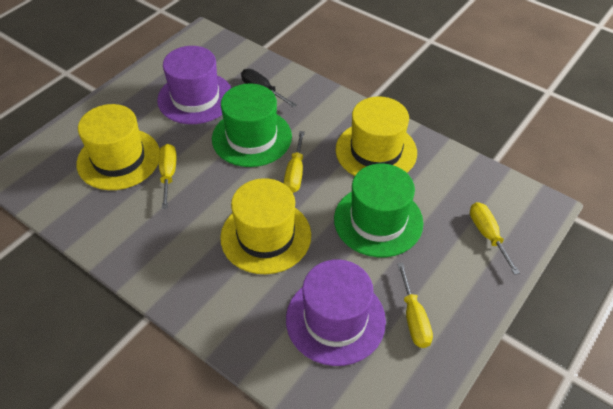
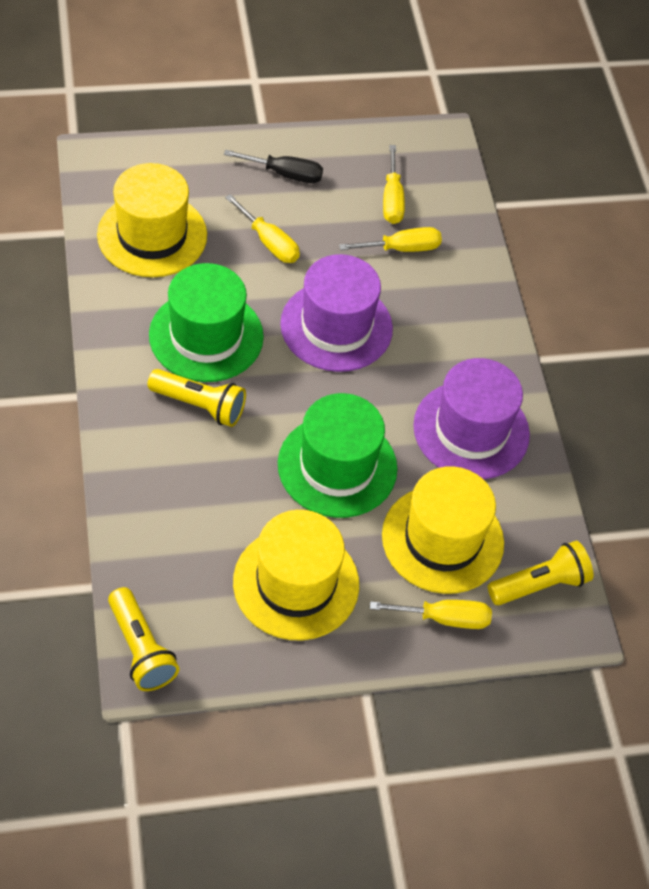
yellow flashlight: 0 -> 3

